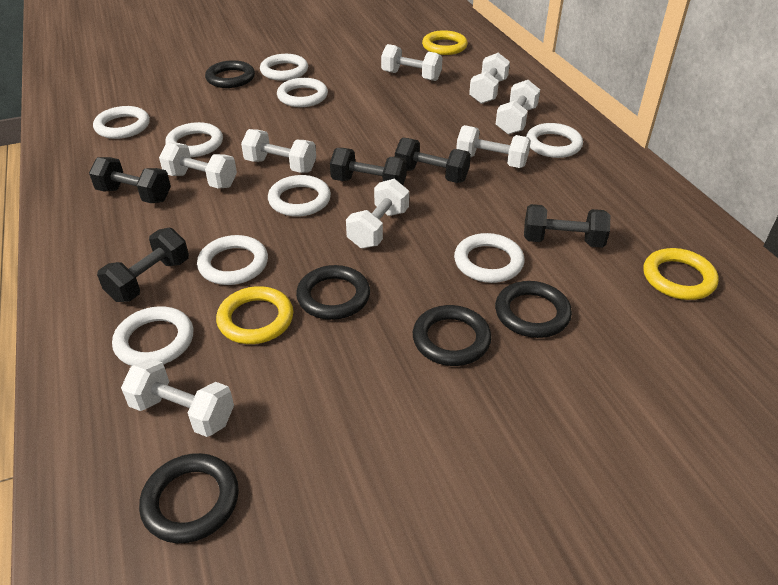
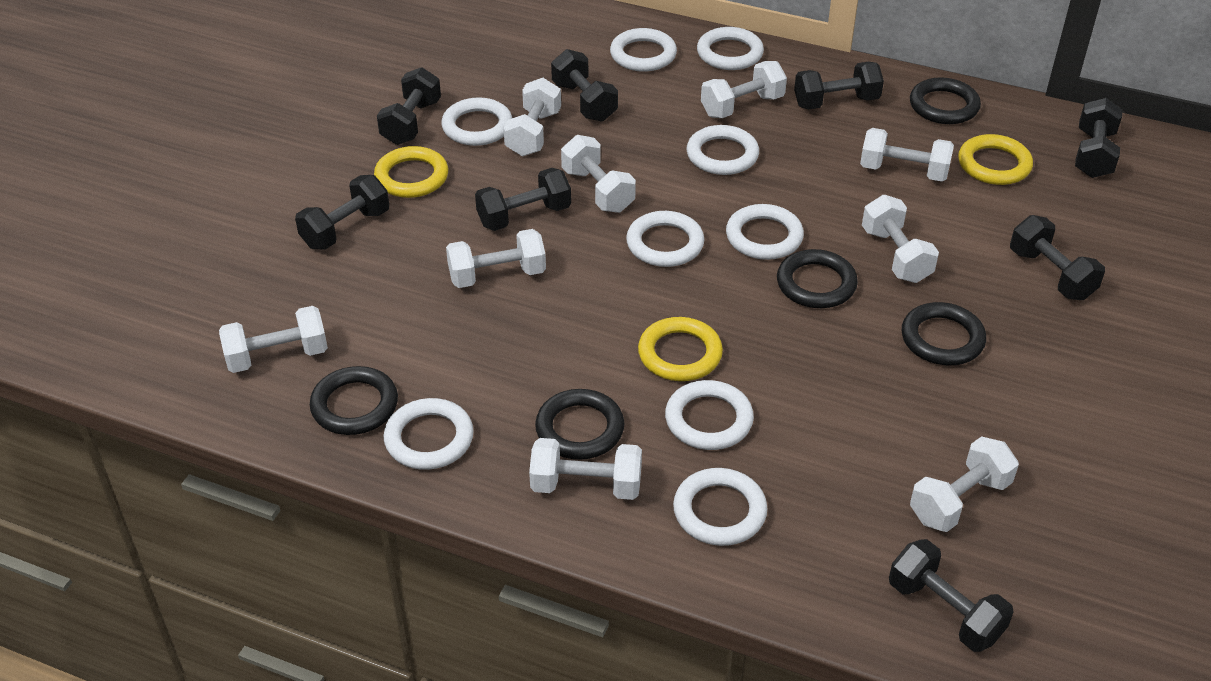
black dumbbell: 5 -> 8
white dumbbell: 8 -> 9

